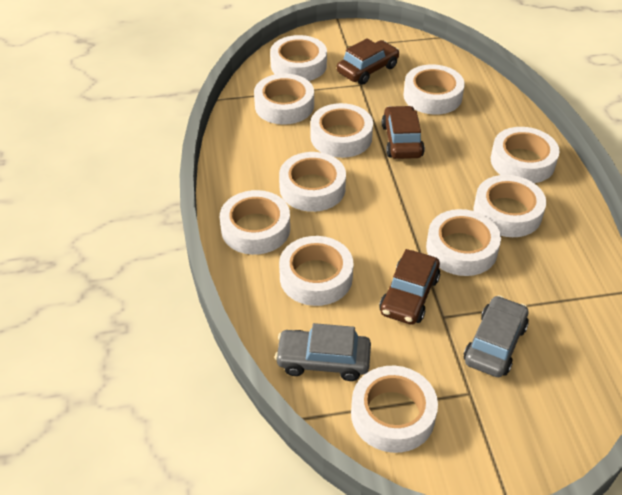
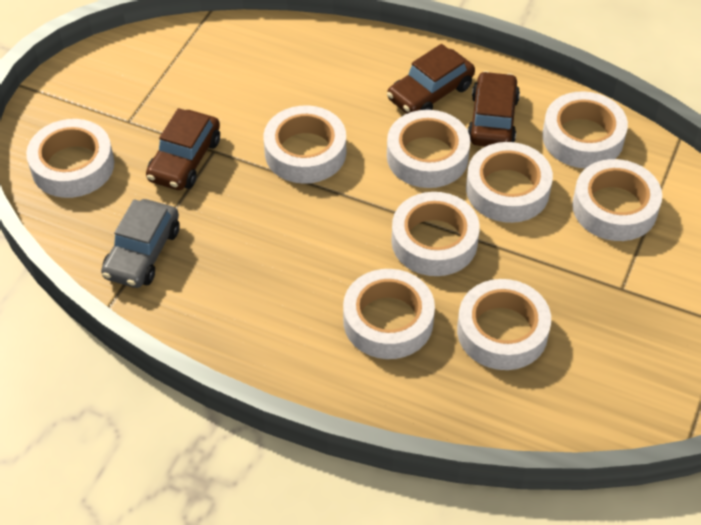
grey car: 2 -> 1
white tape: 11 -> 9

